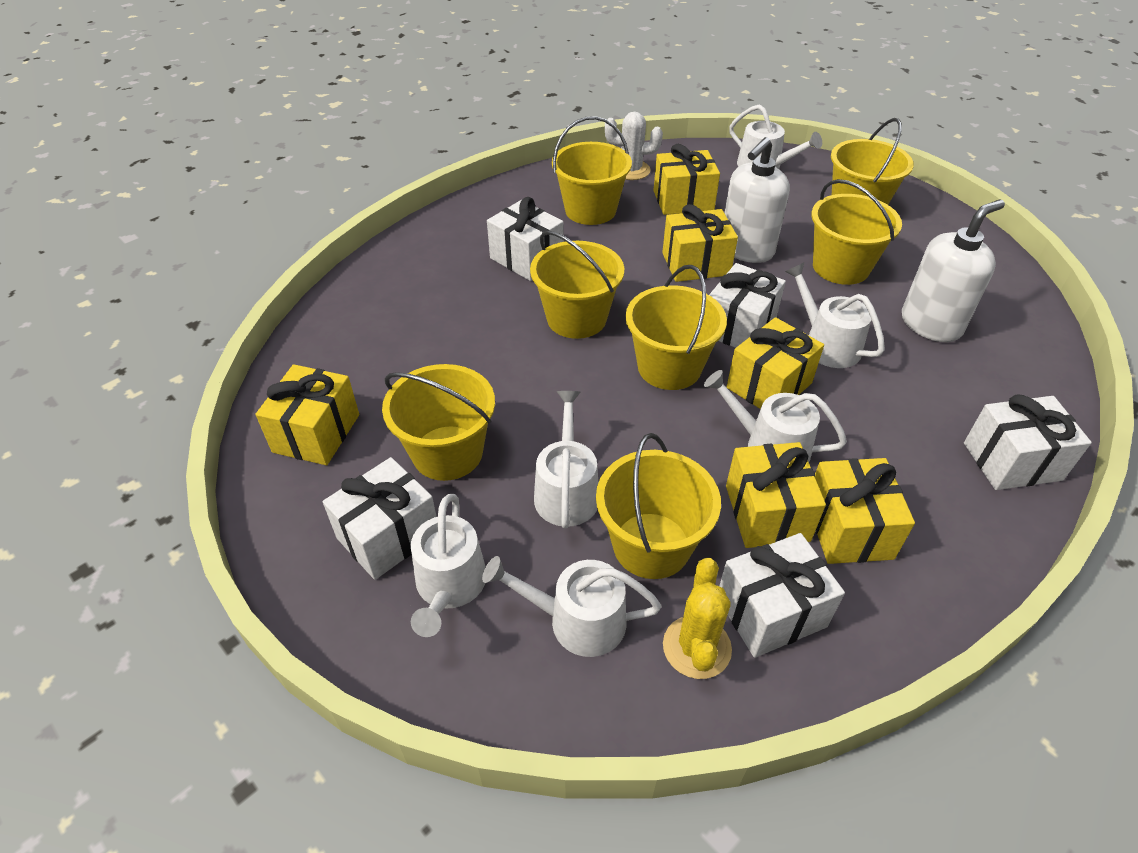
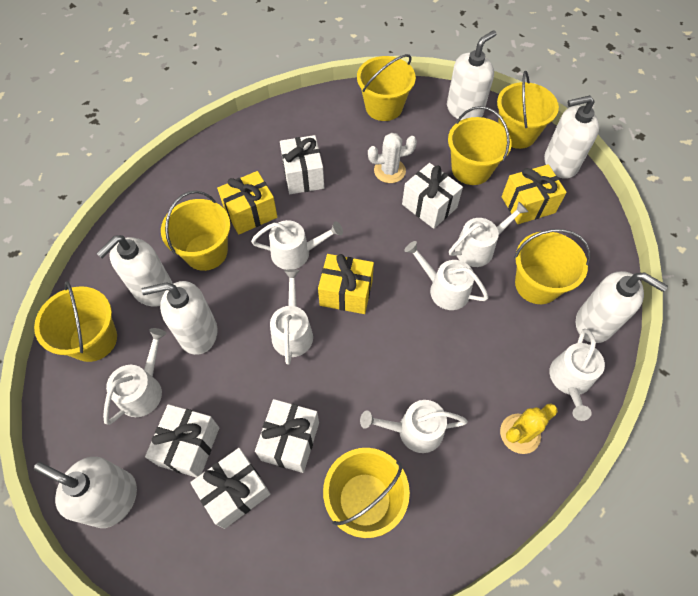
white soap dispenser: 2 -> 6
white watering can: 6 -> 7
yellow gift: 6 -> 3

